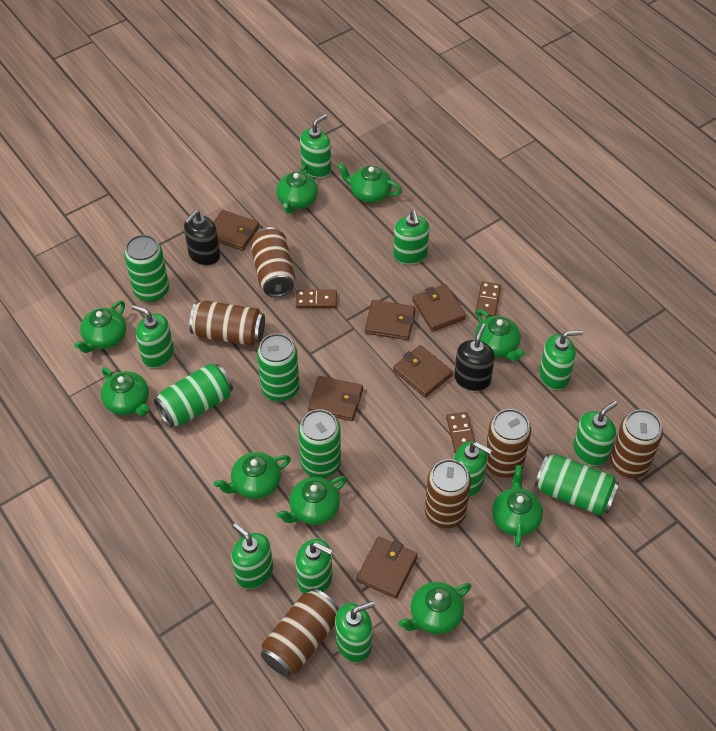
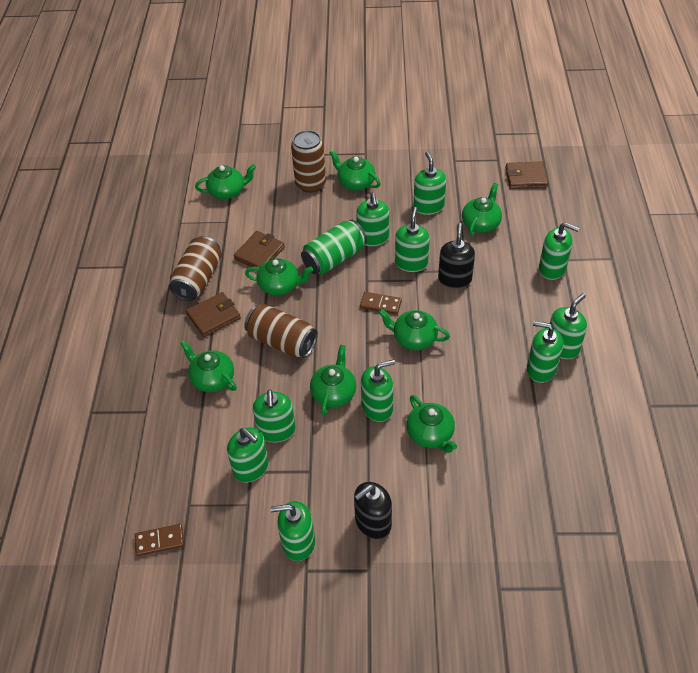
brown can: 6 -> 3
brown domino: 3 -> 2
brown wallet: 6 -> 3
green can: 5 -> 1
green soap dispenser: 9 -> 10
green teapot: 9 -> 8

